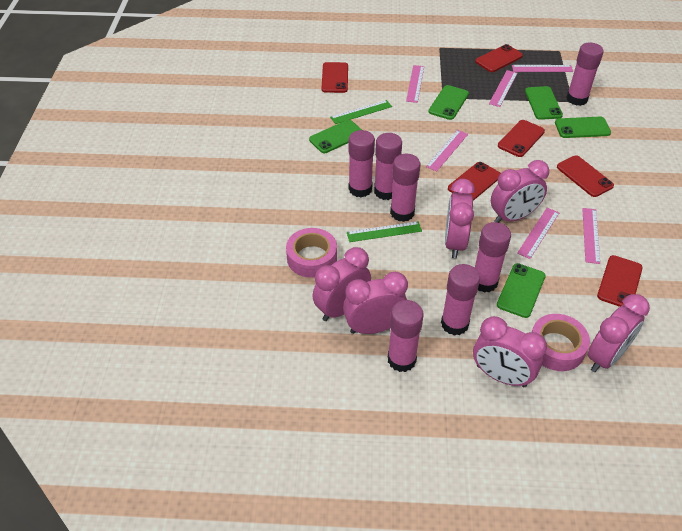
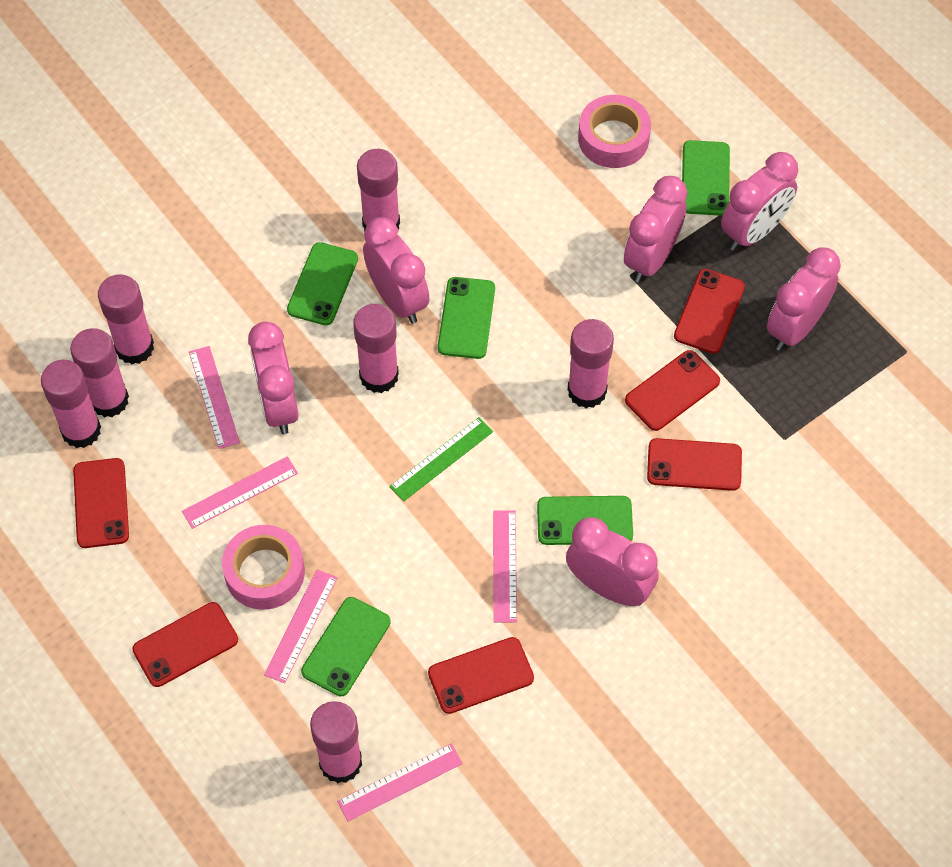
green ruler: 2 -> 1
pink ruler: 6 -> 5

